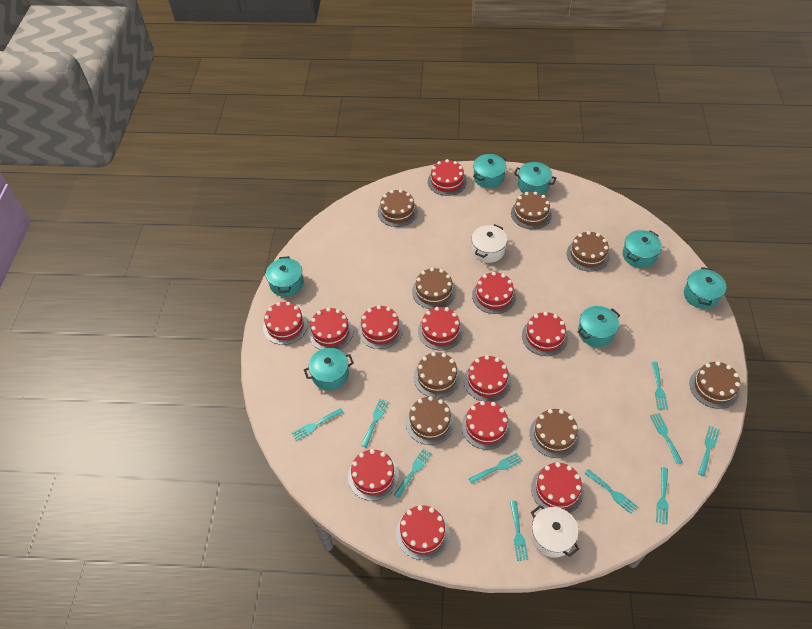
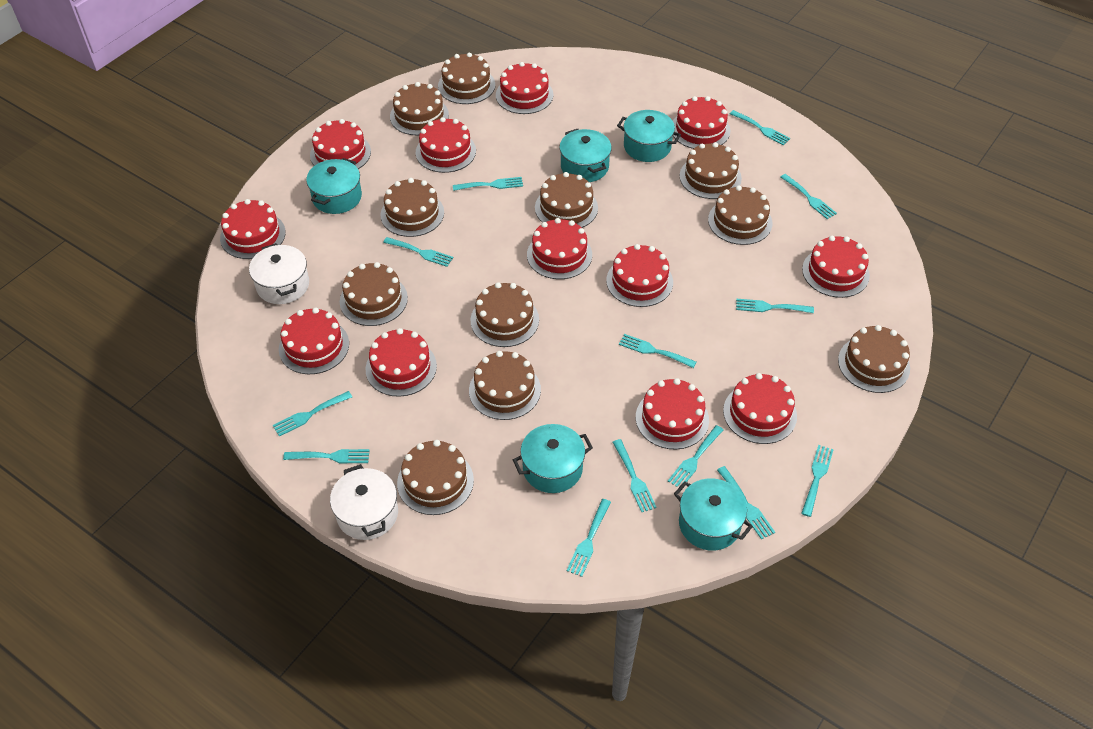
brown cake: 8 -> 11
turquoise fork: 10 -> 13
turquoise pot: 7 -> 5

